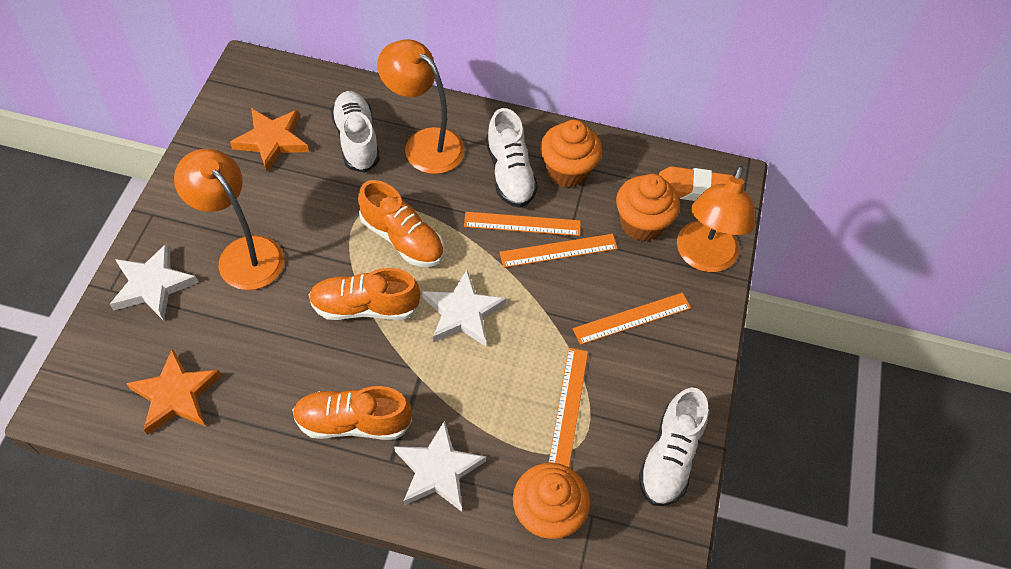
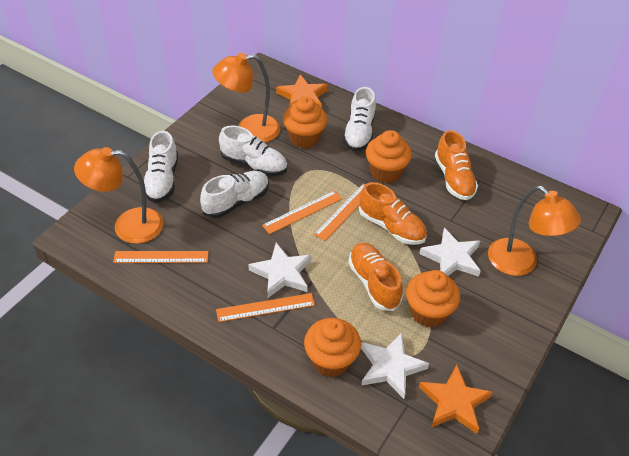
orange cupcake: 3 -> 4
orange eraser: 1 -> 0
white shoe: 3 -> 4

